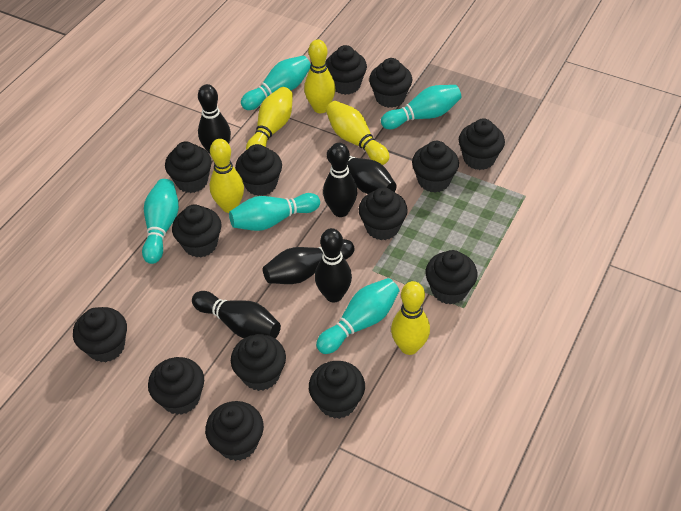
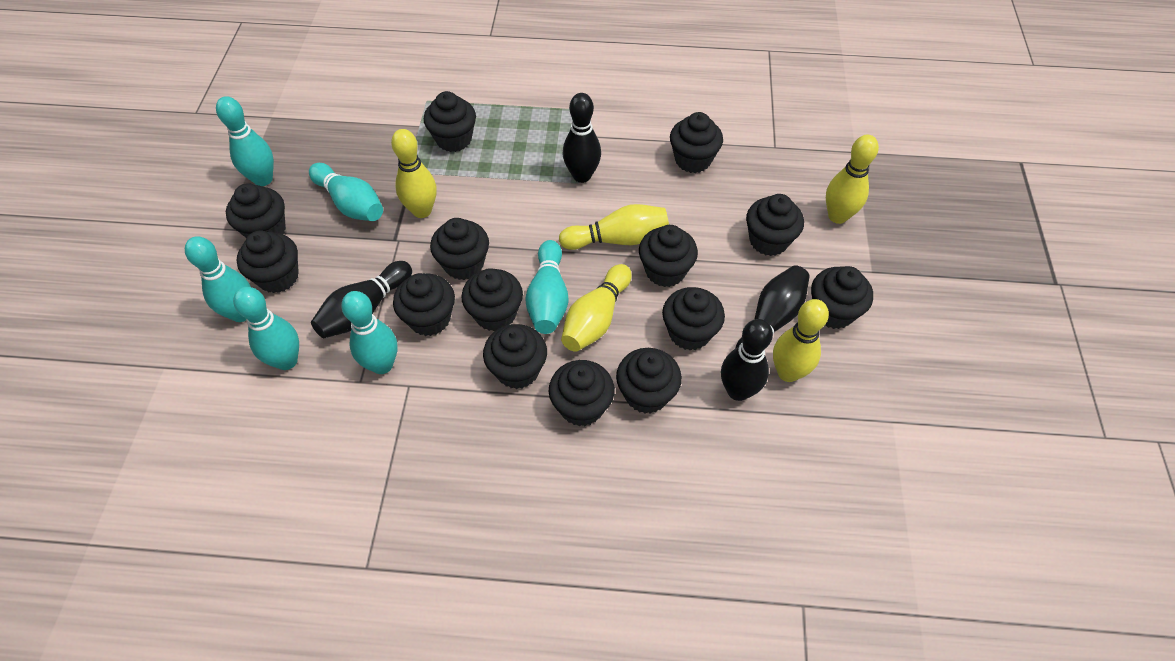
black bowling pin: 6 -> 4
turquoise bowling pin: 5 -> 6

